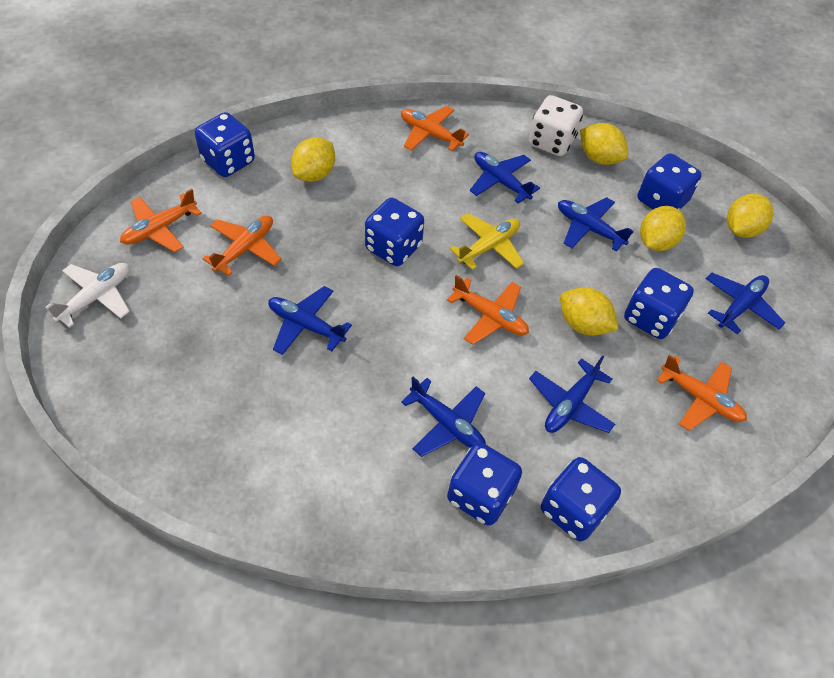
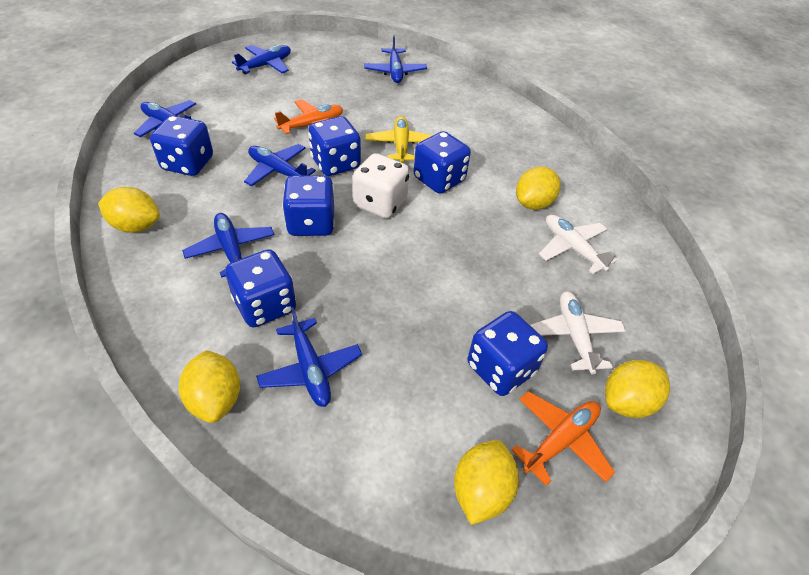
orange plane: 5 -> 2
white plane: 1 -> 2

